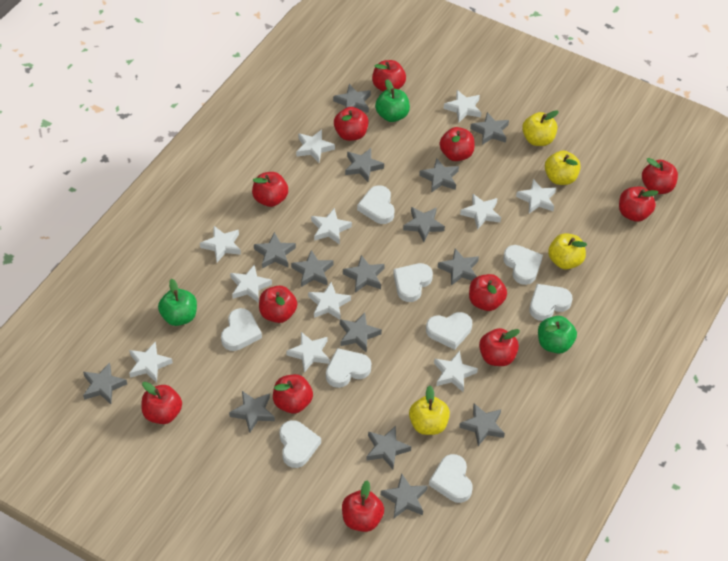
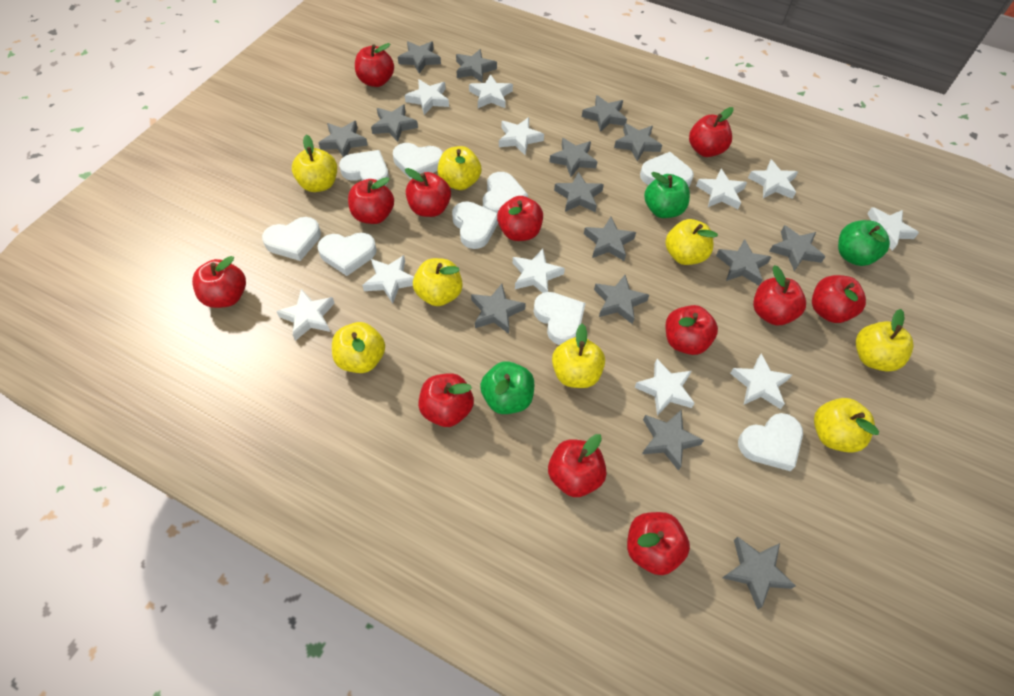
yellow apple: 4 -> 8

